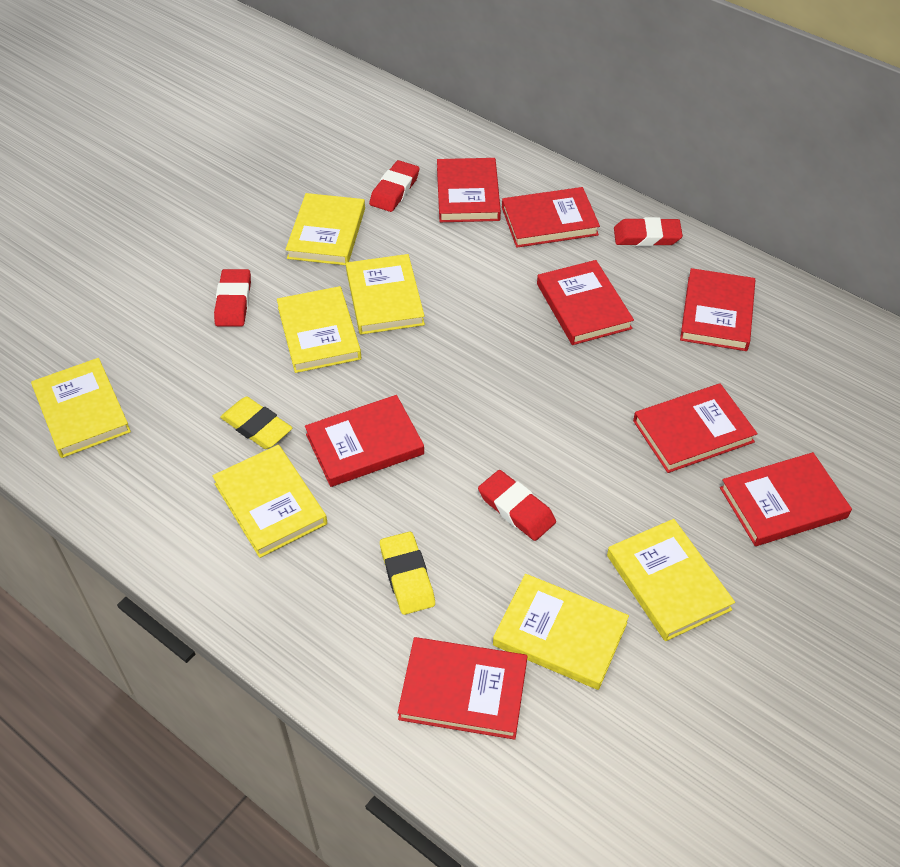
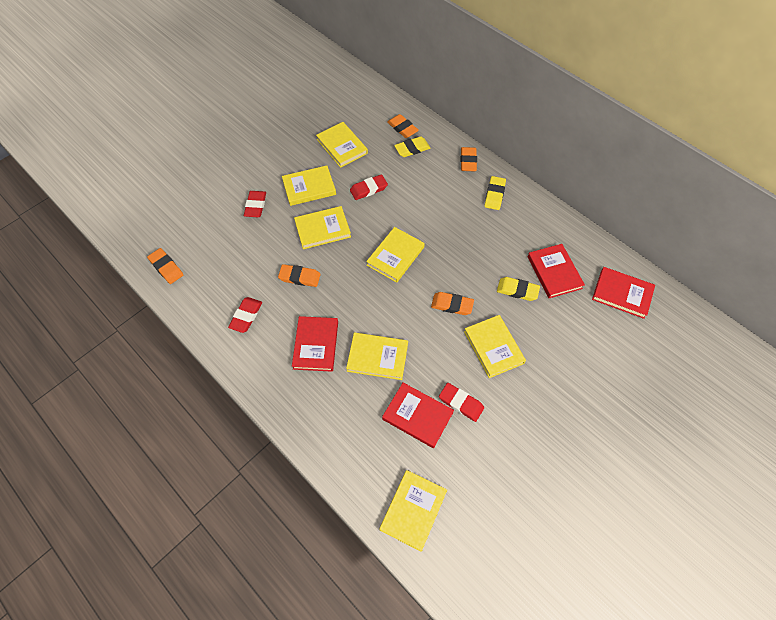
orange eraser: 0 -> 5
red book: 8 -> 4
yellow eraser: 2 -> 3

